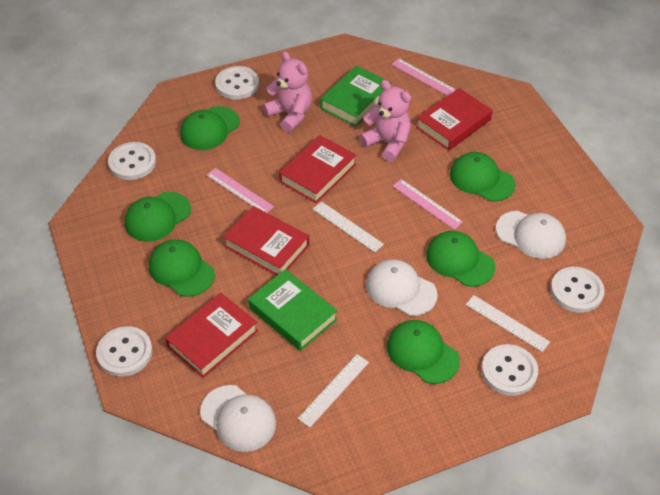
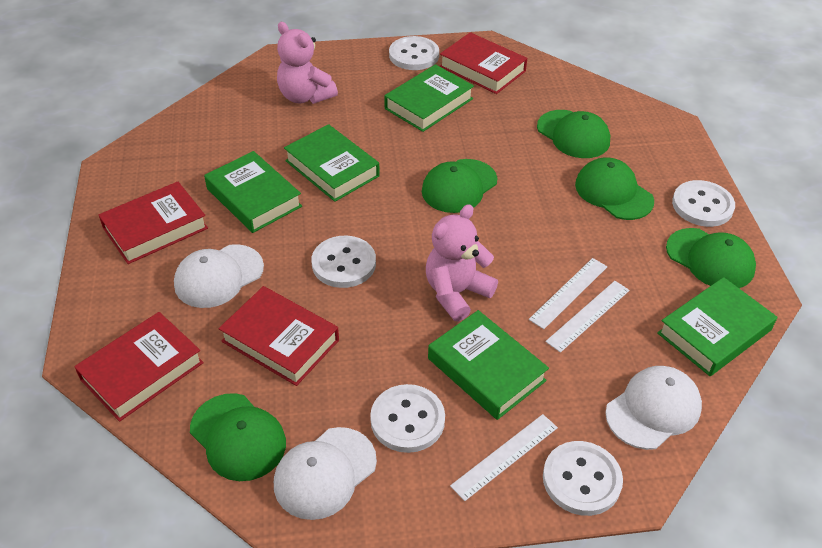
green book: 2 -> 5
green cap: 6 -> 5
pink ruler: 3 -> 0

